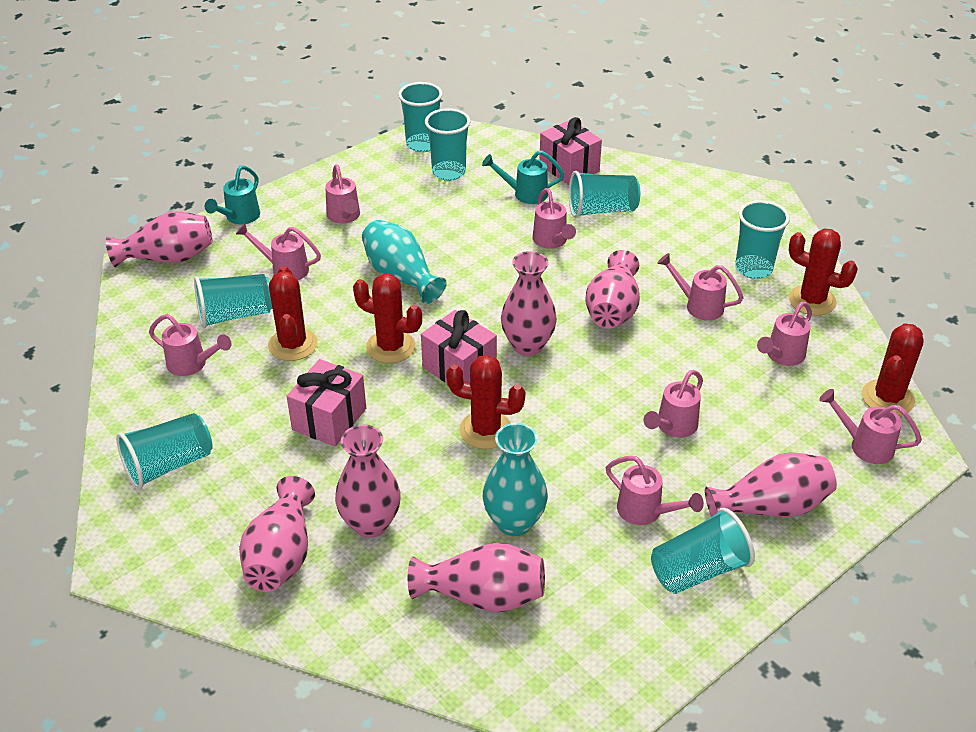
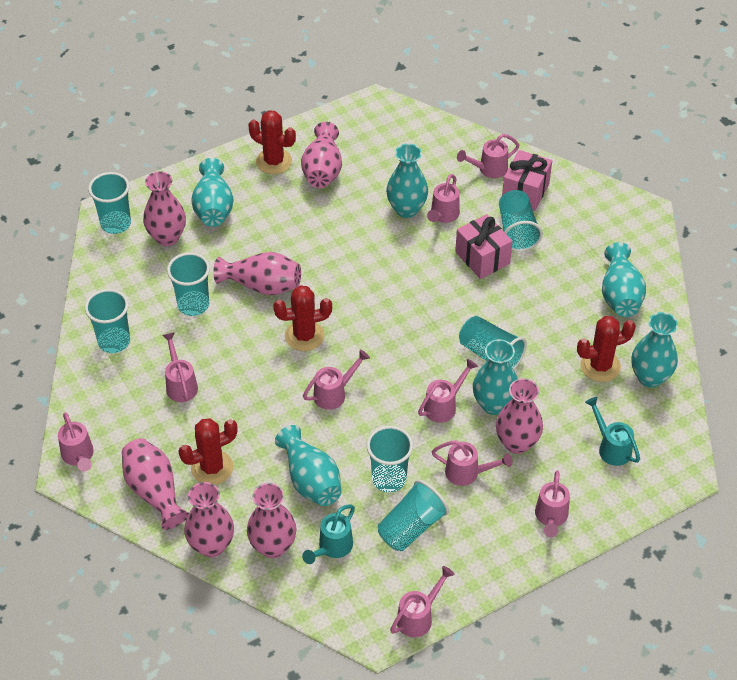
pink gift: 3 -> 2
red cactus: 5 -> 4
turquoise vase: 2 -> 6

